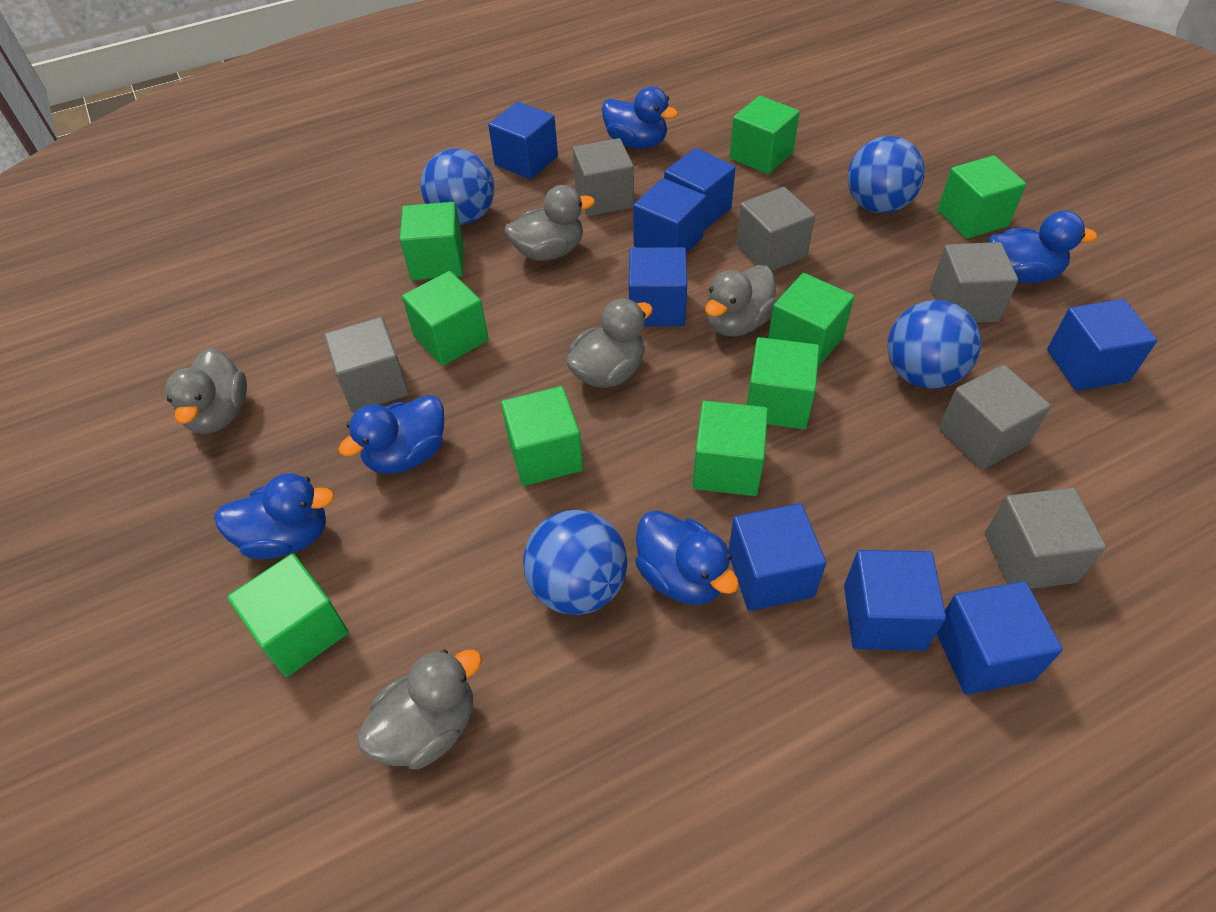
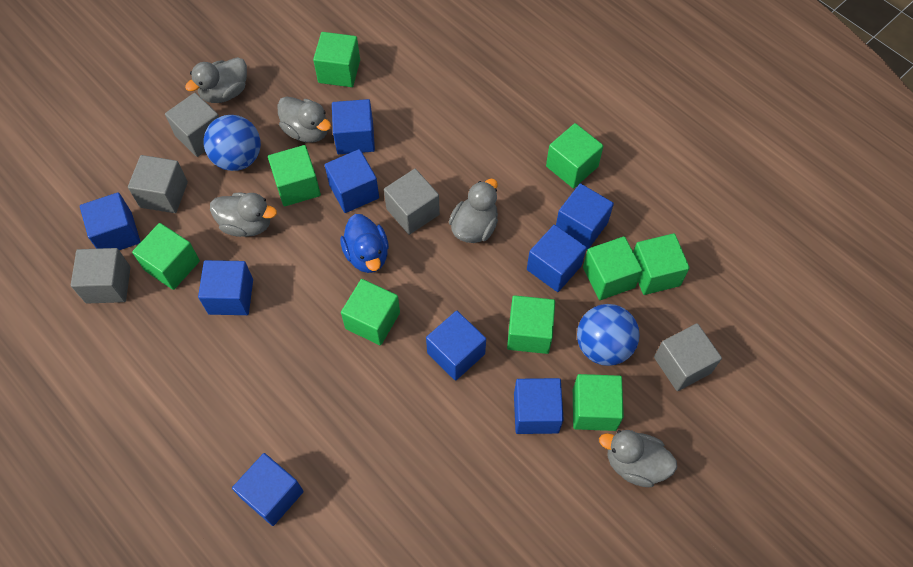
blue ball: 4 -> 2
blue cube: 8 -> 9
blue duck: 5 -> 1
grey cube: 6 -> 5

